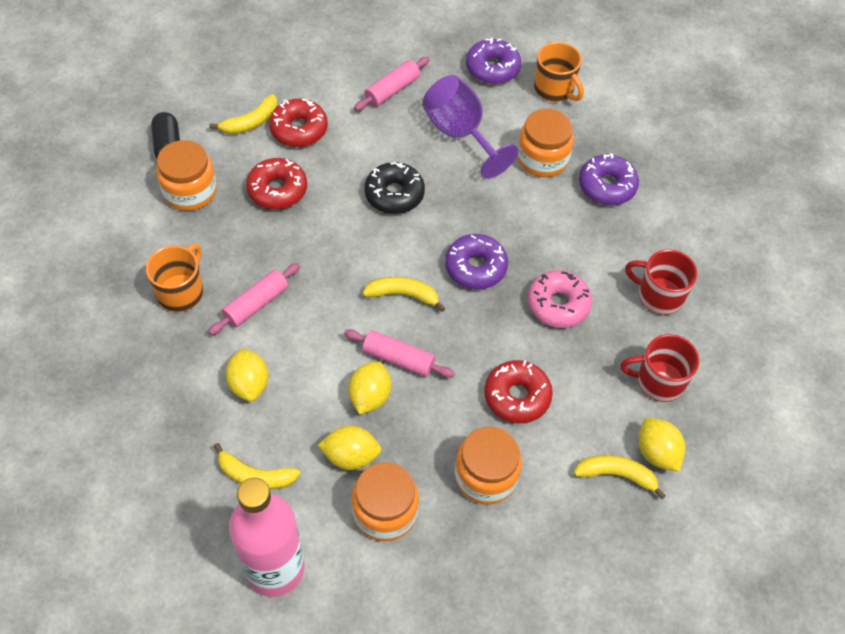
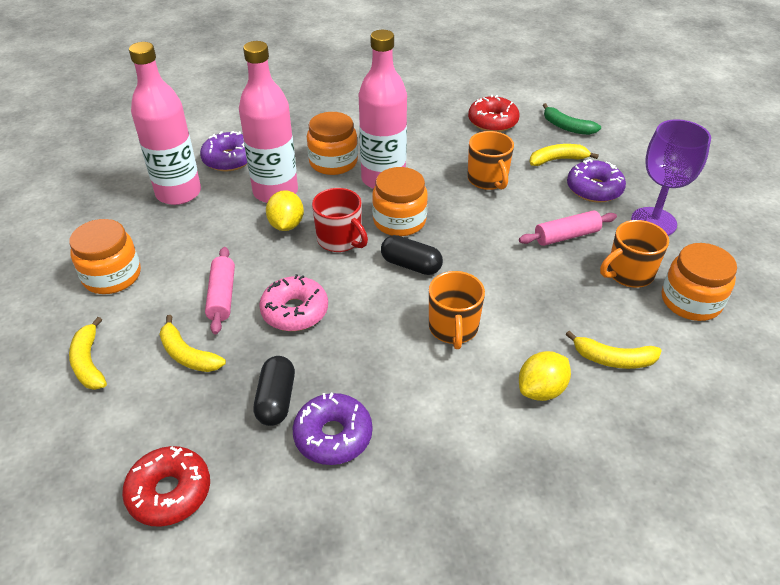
black capsule: 1 -> 2
black donut: 1 -> 0
green banana: 0 -> 1
orange mug: 2 -> 3
pink bottle: 1 -> 3
pink rolling pin: 3 -> 2
red donut: 3 -> 2
red mug: 2 -> 1
yellow lemon: 4 -> 2

